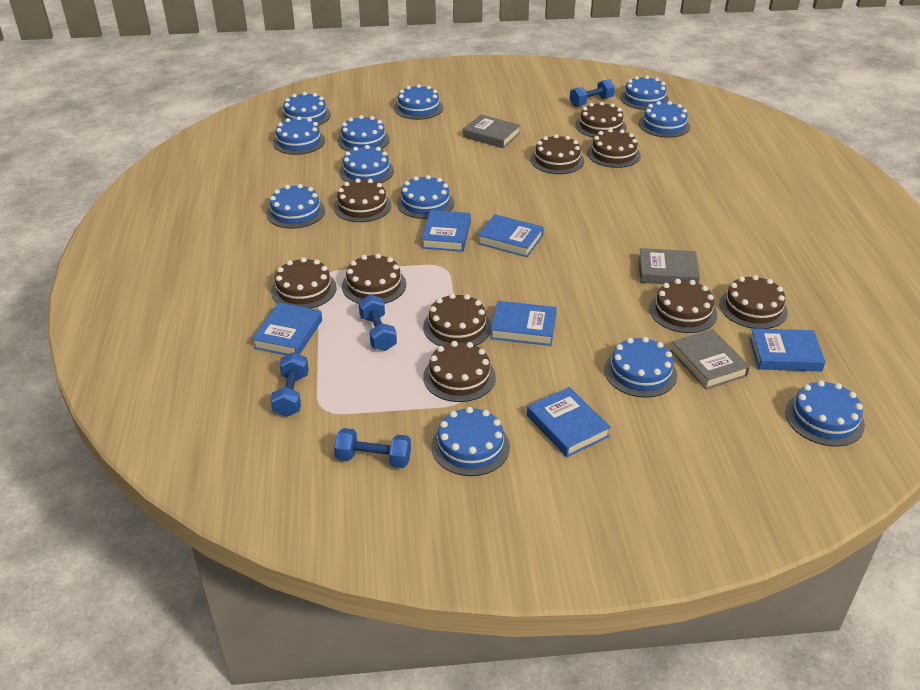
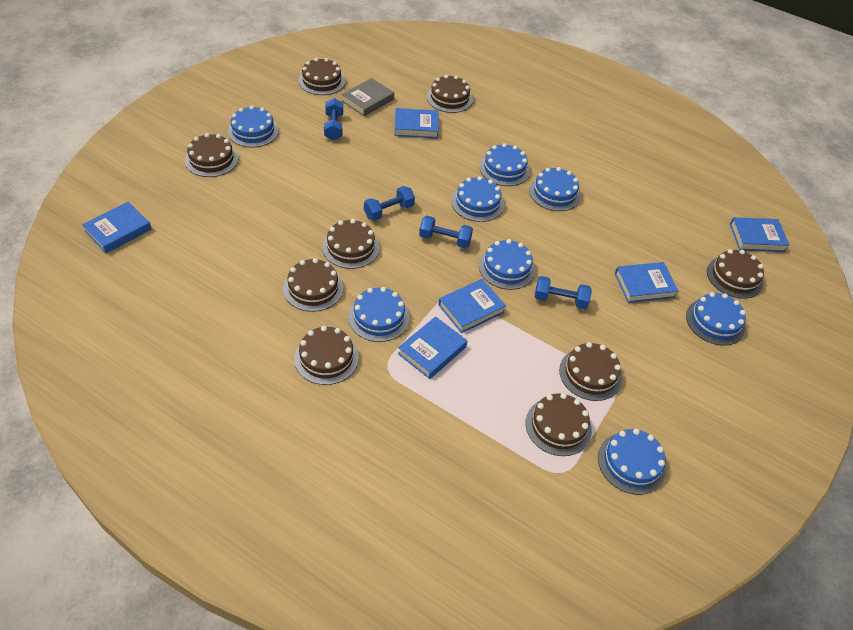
blue cake: 12 -> 8
brown cake: 10 -> 9
grey book: 3 -> 1

